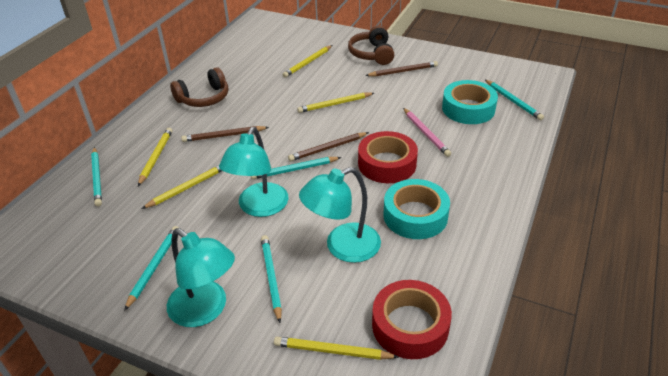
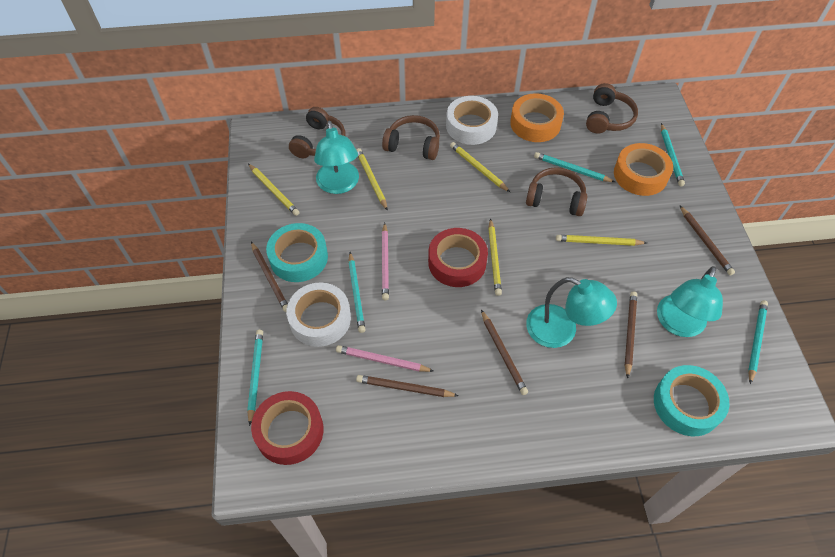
brown headphones: 2 -> 4
brown pencil: 3 -> 5
orange tape: 0 -> 2
pink pencil: 1 -> 2
white tape: 0 -> 2

